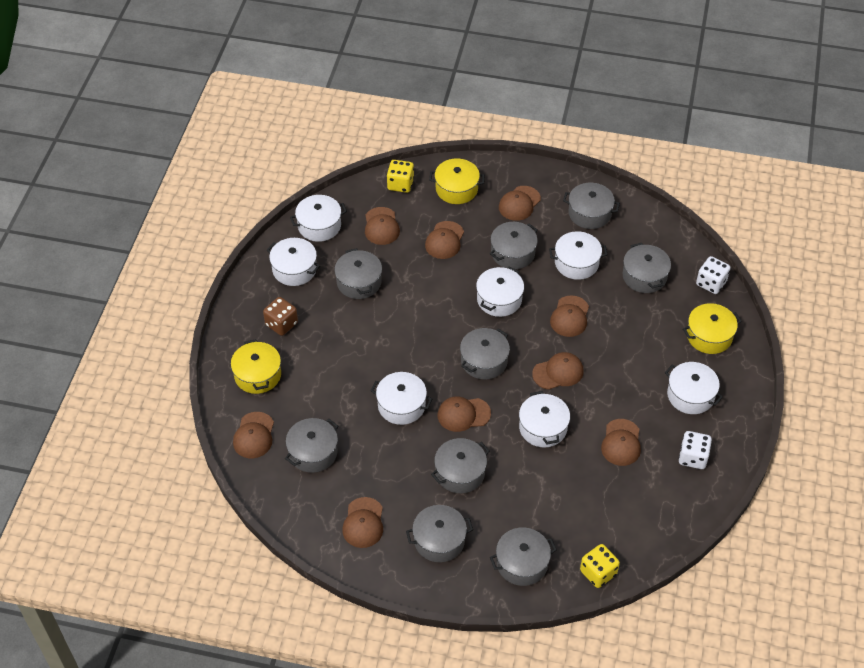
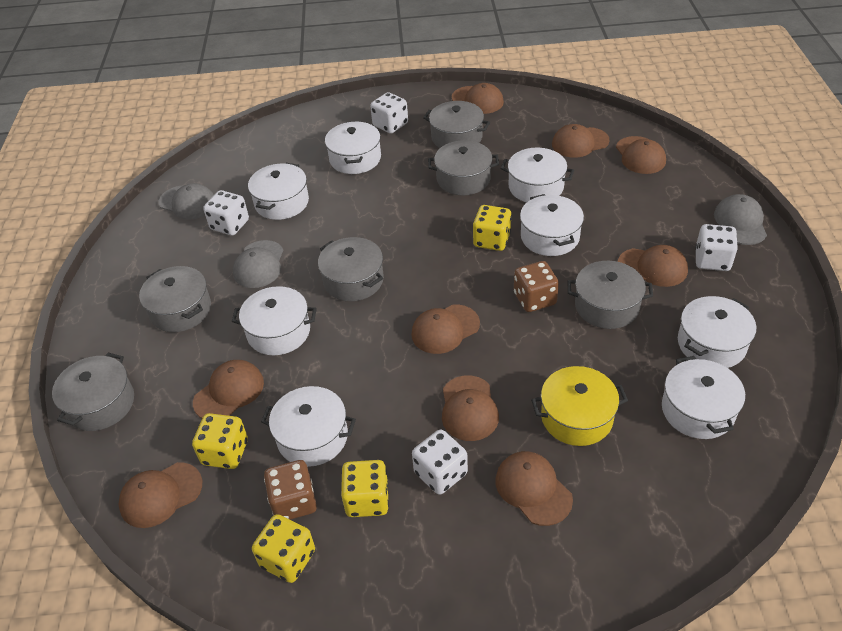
brown dice: 1 -> 2
grey cap: 0 -> 3
grey pot: 9 -> 6
white dice: 2 -> 4
white pot: 7 -> 8
yellow dice: 2 -> 4
yellow pot: 3 -> 1

